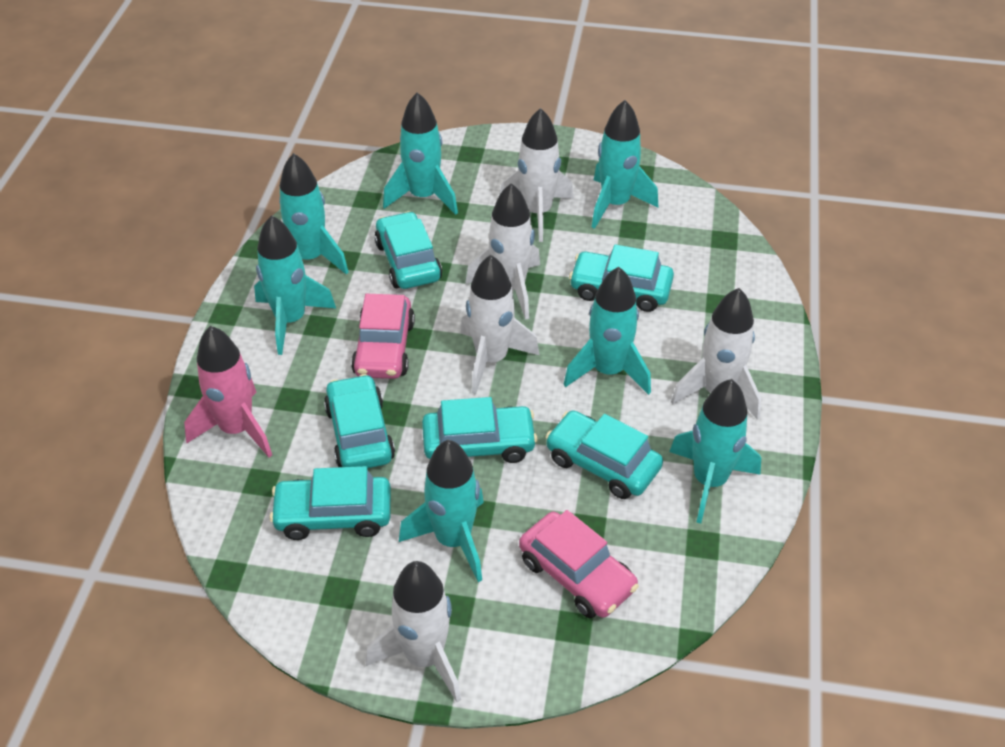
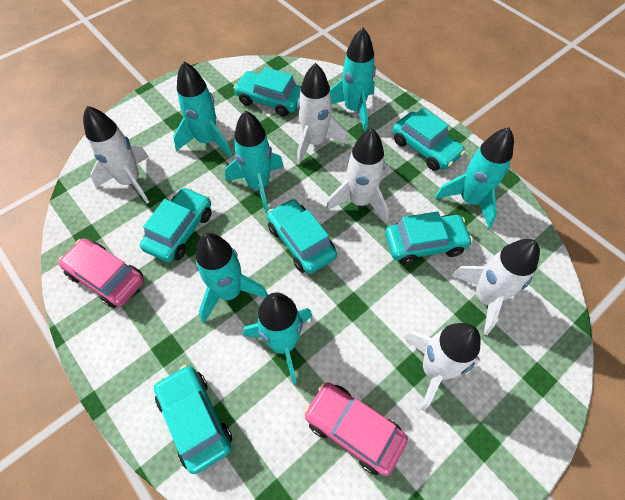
pink rocket: 1 -> 0
turquoise rocket: 7 -> 6

